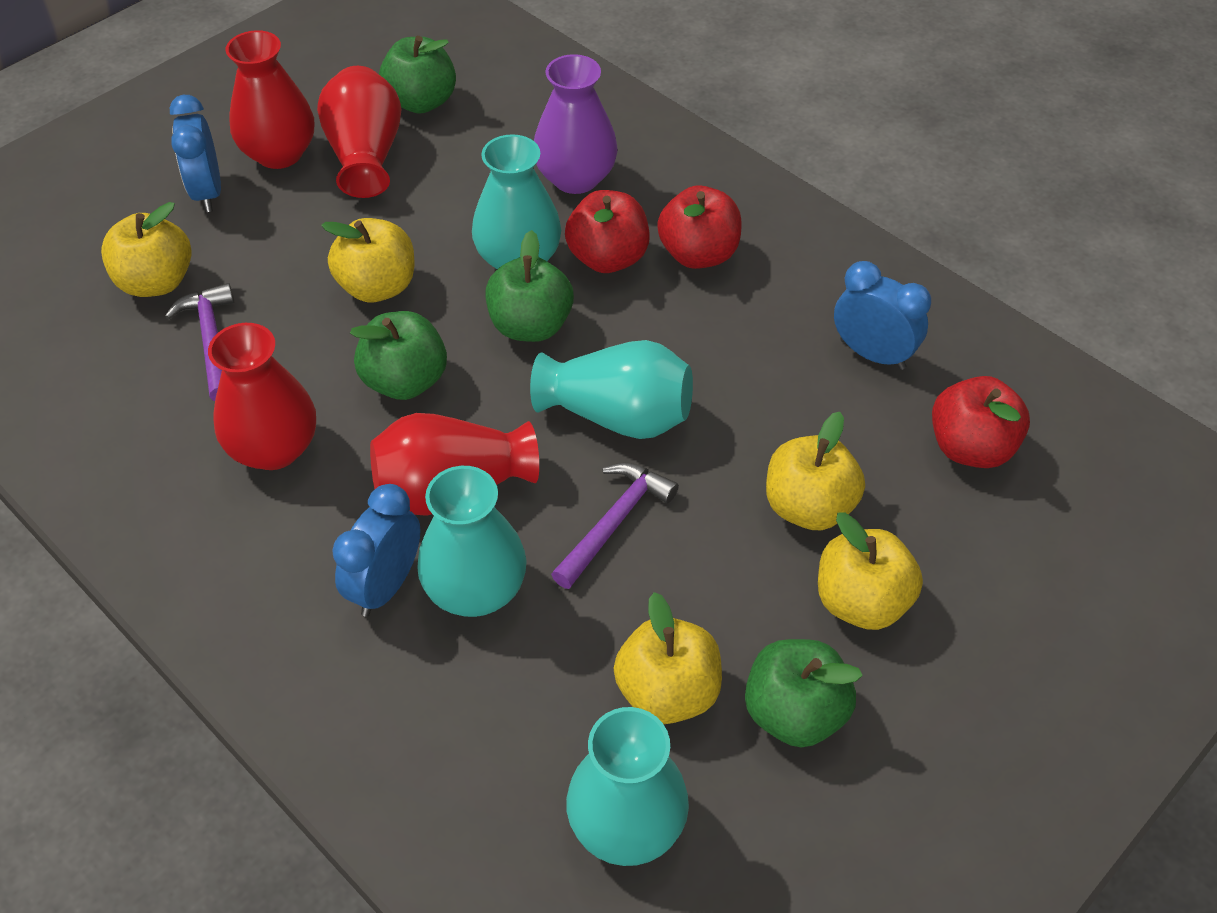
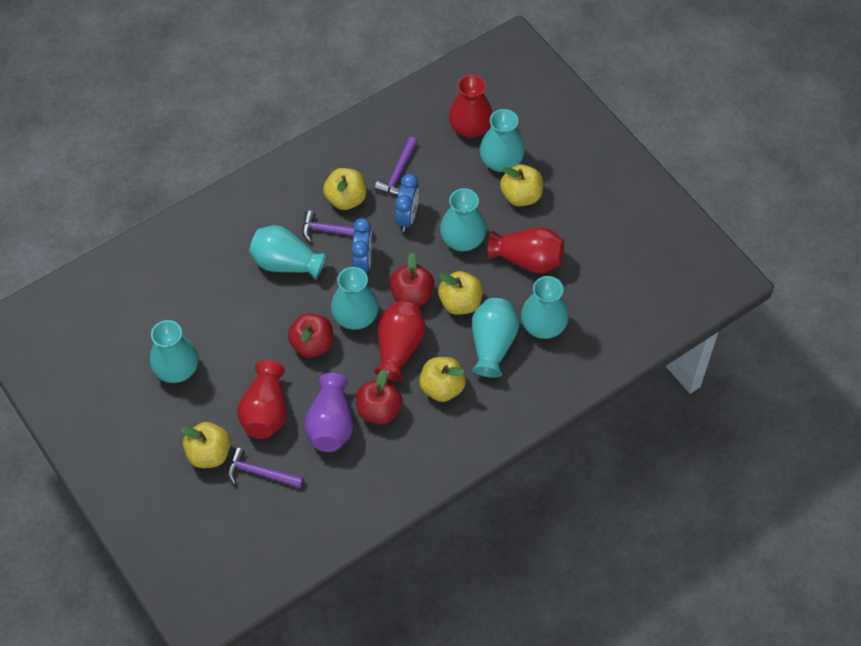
blue clock: 3 -> 2
green apple: 4 -> 0
purple hammer: 2 -> 3
turquoise vase: 4 -> 7

